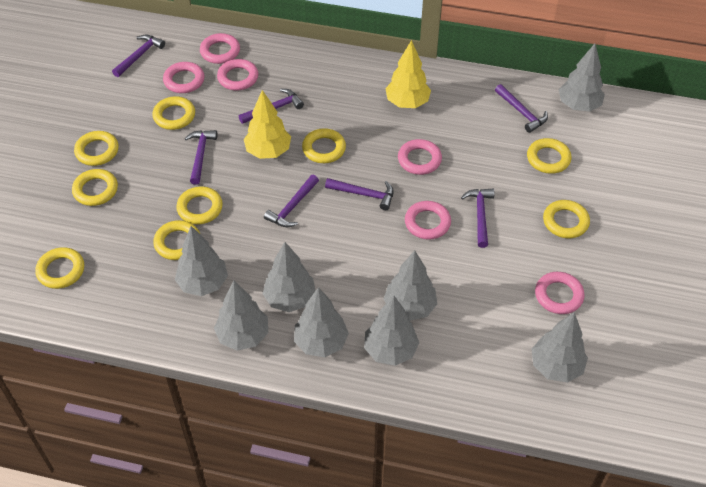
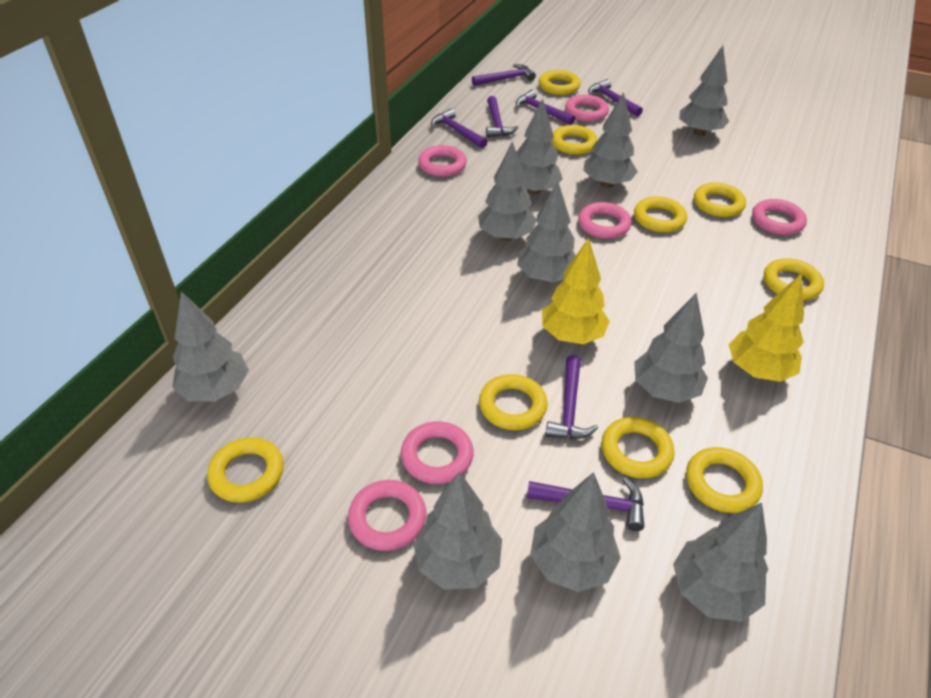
grey tree: 8 -> 10

